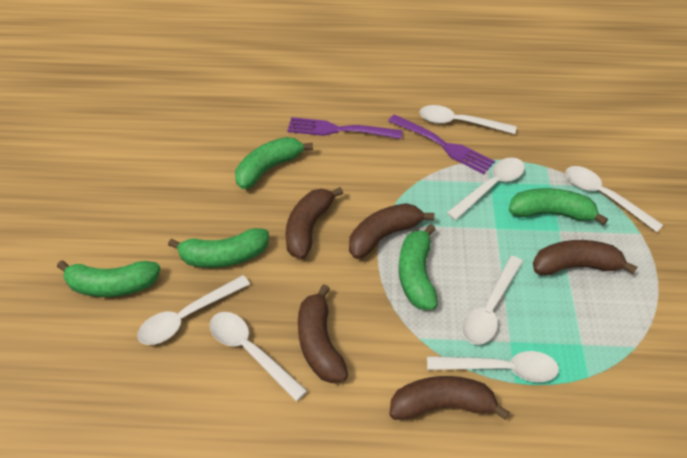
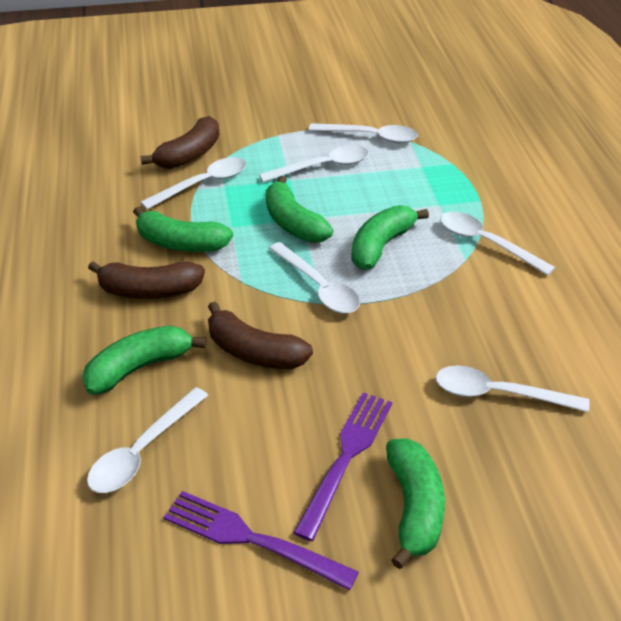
brown banana: 5 -> 3

